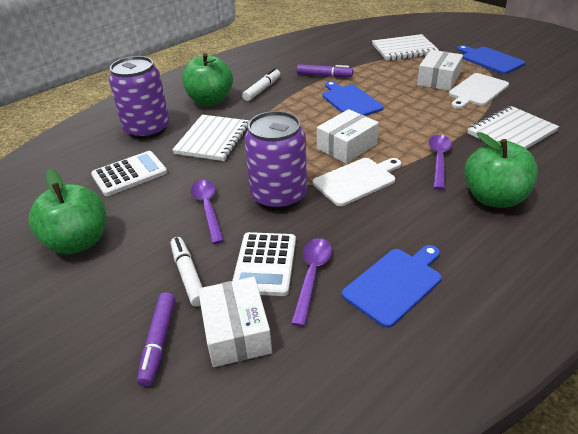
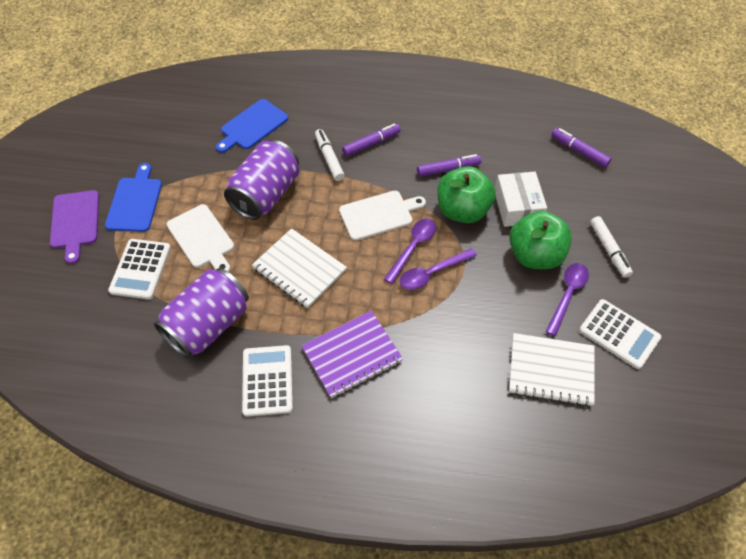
blue cutting board: 3 -> 2
green apple: 3 -> 2
purple cutting board: 0 -> 1
purple marker: 2 -> 3
purple notebook: 0 -> 1
white box: 3 -> 1
white calculator: 2 -> 3
white notebook: 3 -> 2

